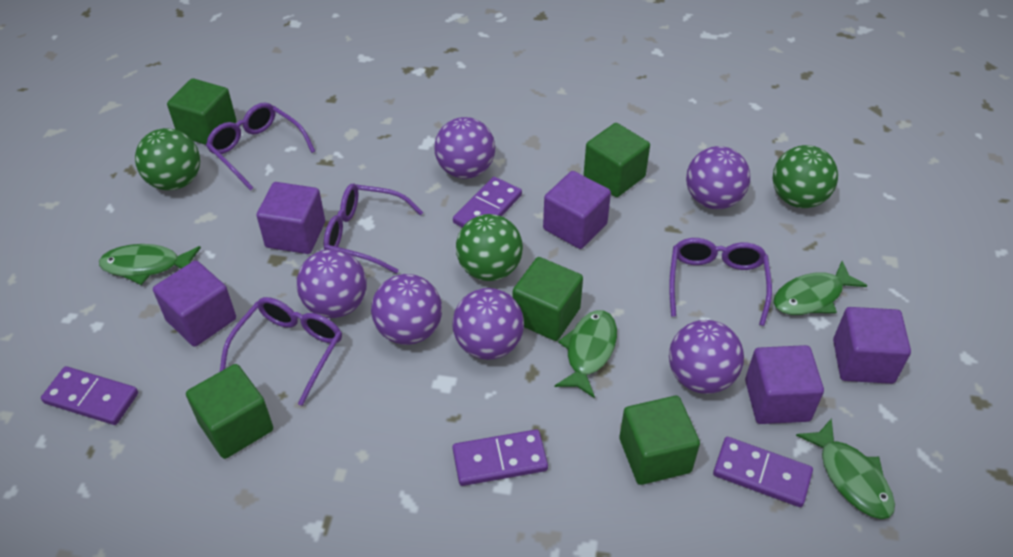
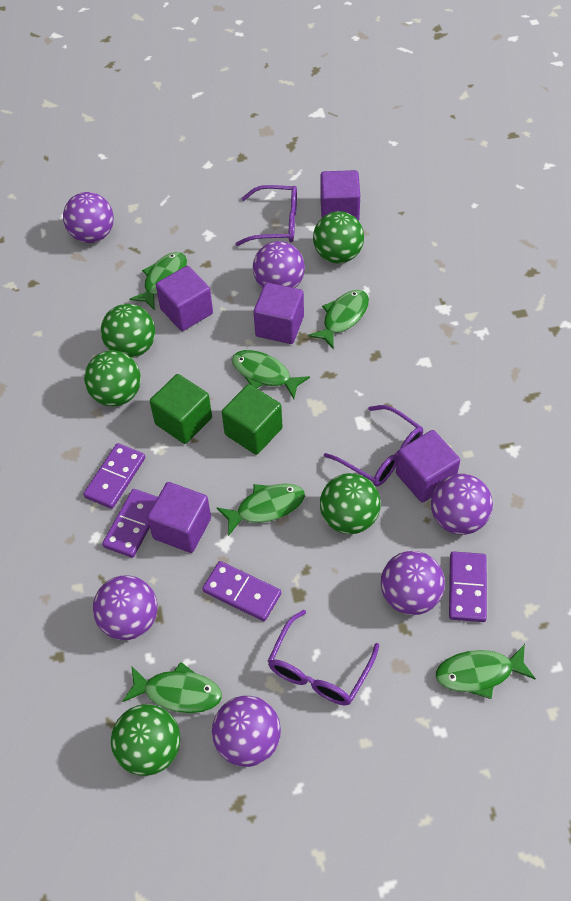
green ball: 3 -> 5
green cube: 5 -> 2
green fish: 4 -> 6
purple glasses: 4 -> 3

